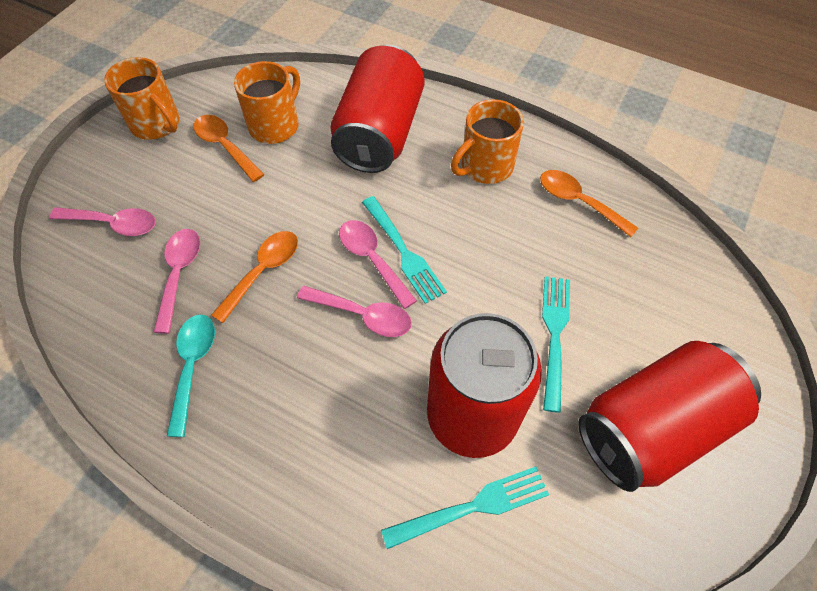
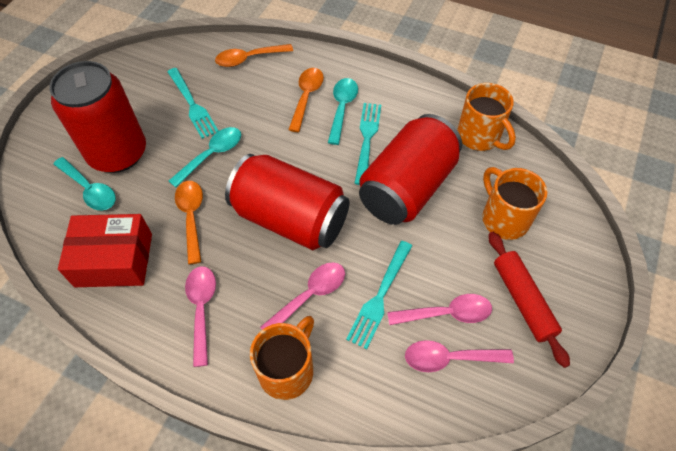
red box: 0 -> 1
red rolling pin: 0 -> 1
turquoise spoon: 1 -> 3

